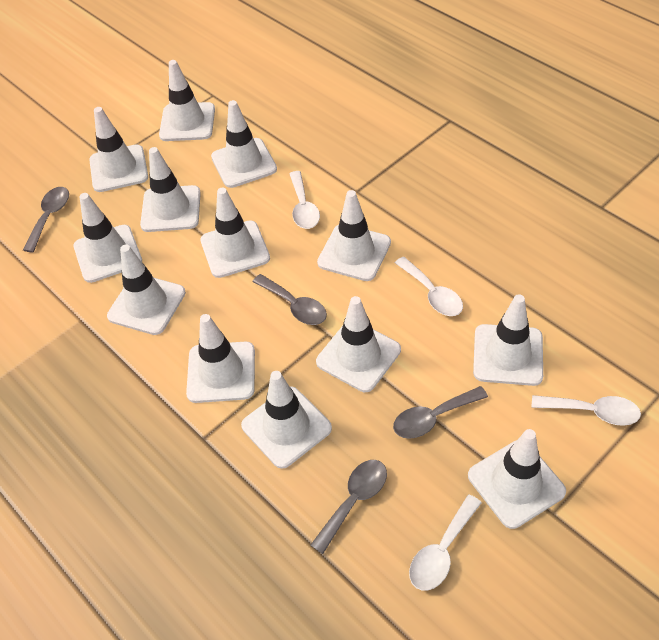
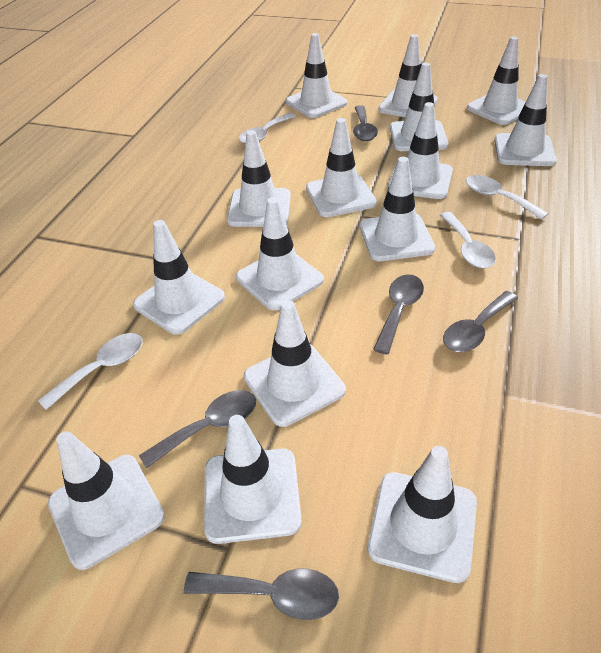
grey spoon: 4 -> 5
white traffic cone: 13 -> 15

